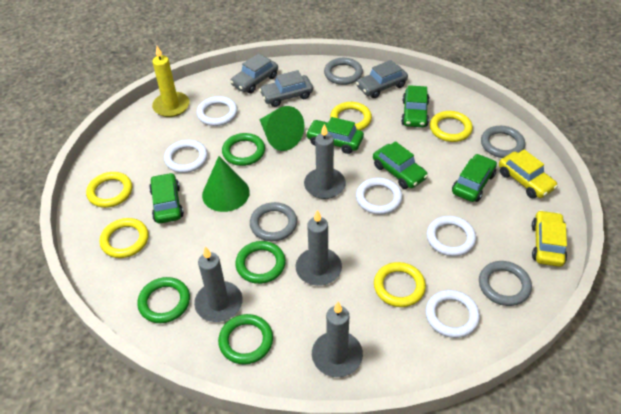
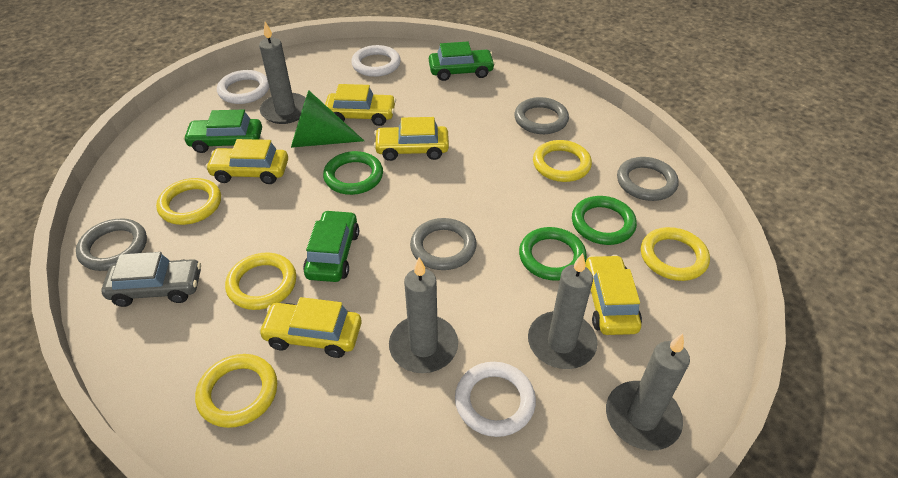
green car: 5 -> 3
green cone: 2 -> 1
green ring: 4 -> 3
grey car: 3 -> 1
white ring: 5 -> 3
yellow candle: 1 -> 0
yellow car: 2 -> 5

